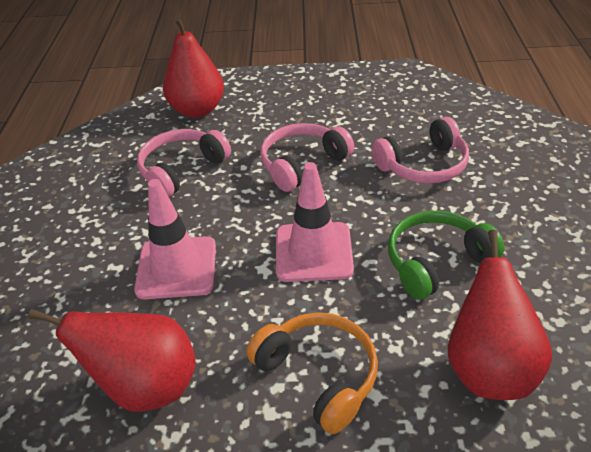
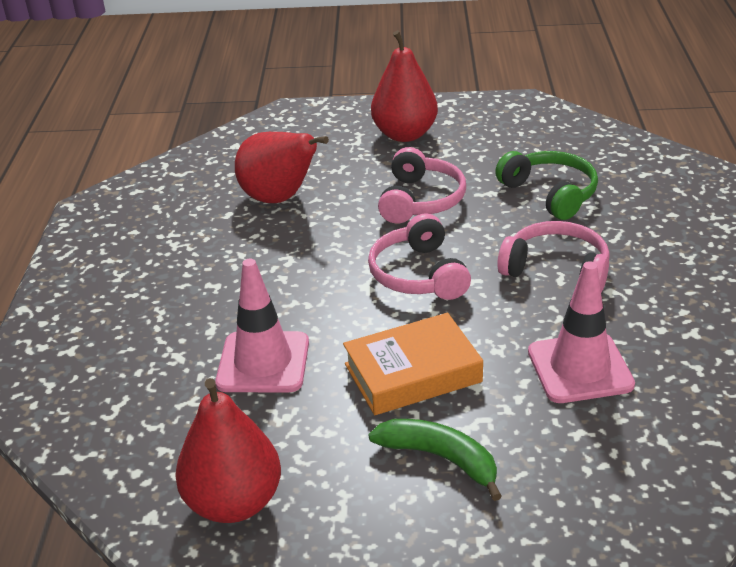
green banana: 0 -> 1
orange book: 0 -> 1
orange headphones: 1 -> 0

